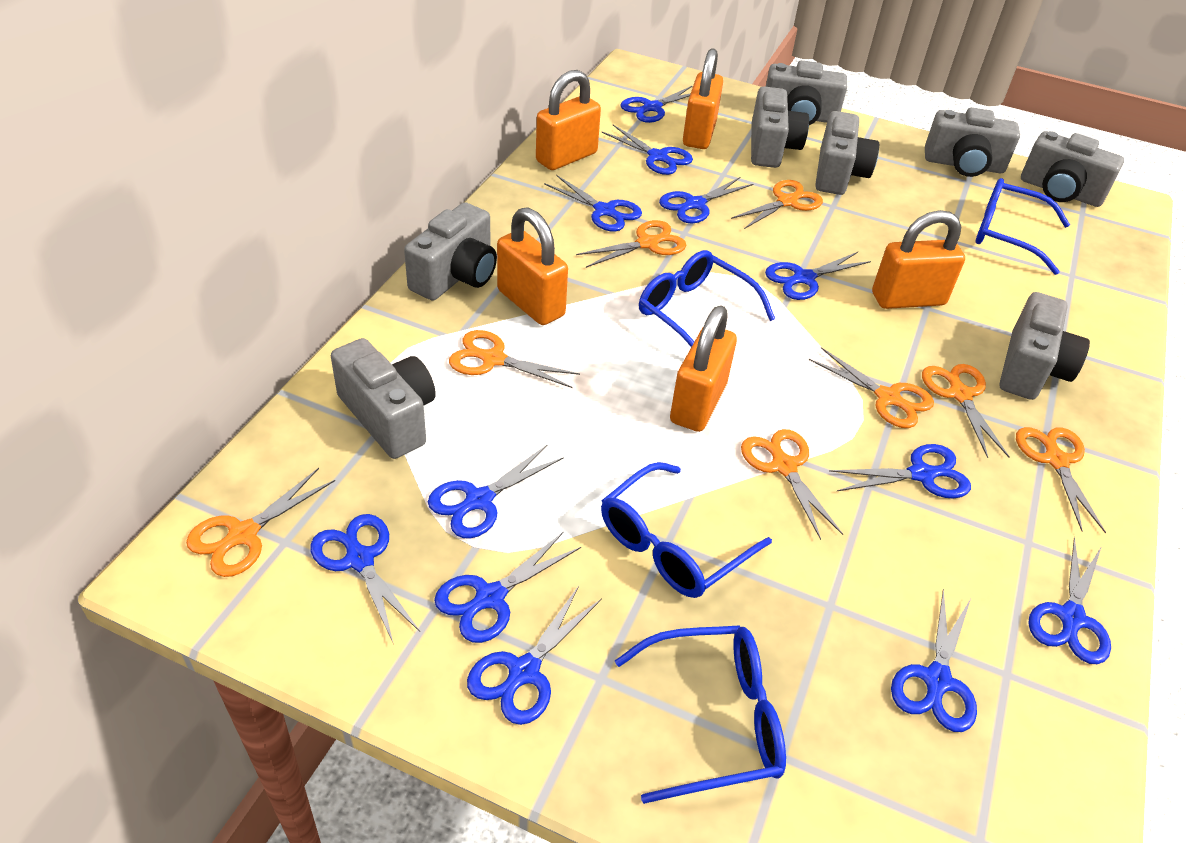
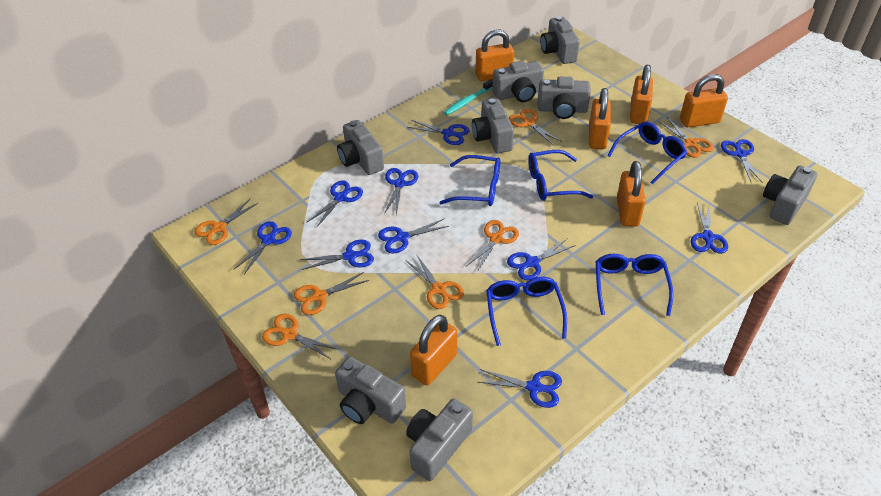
blue glasses: 4 -> 5
blue scissors: 12 -> 10
orange padlock: 5 -> 6
orange scissors: 8 -> 7
turquoise toothbrush: 0 -> 1

